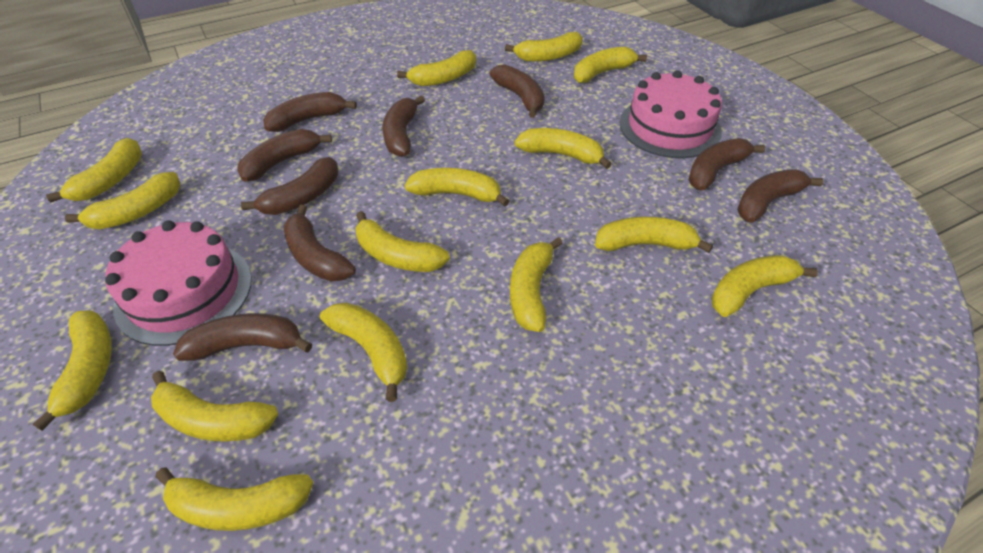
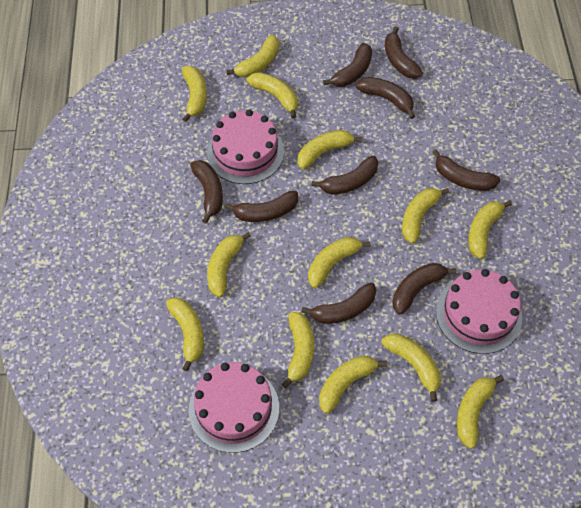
pink cake: 2 -> 3
yellow banana: 15 -> 13

